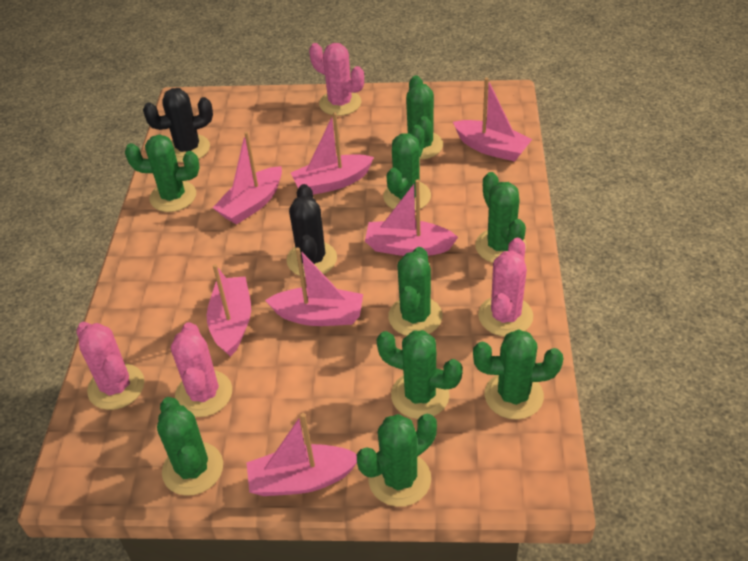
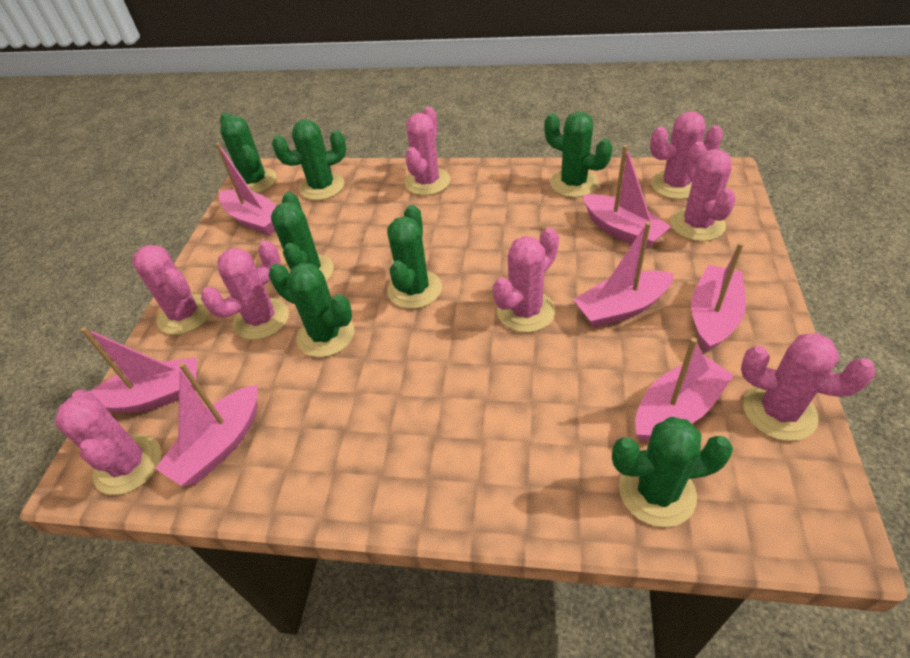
black cactus: 2 -> 0
green cactus: 9 -> 7
pink cactus: 4 -> 8

